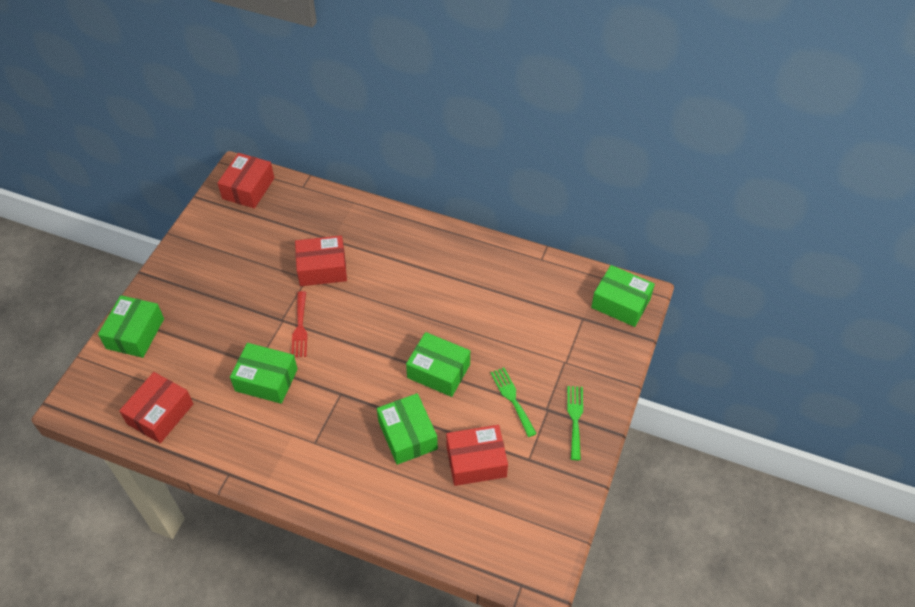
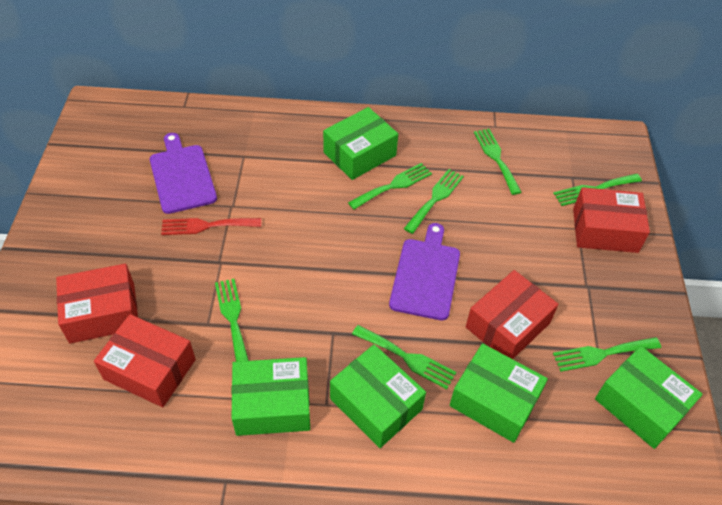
green fork: 2 -> 7
purple cutting board: 0 -> 2

